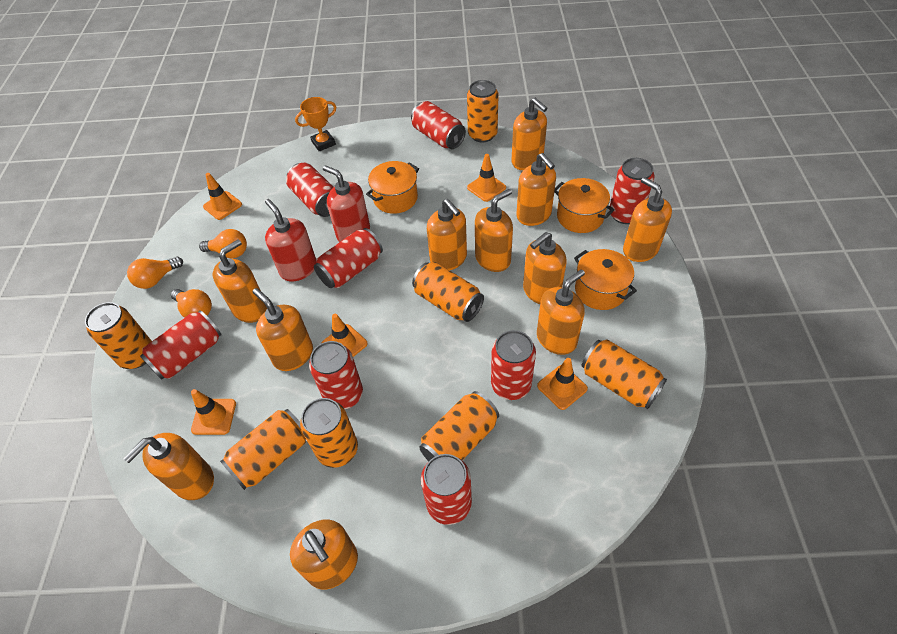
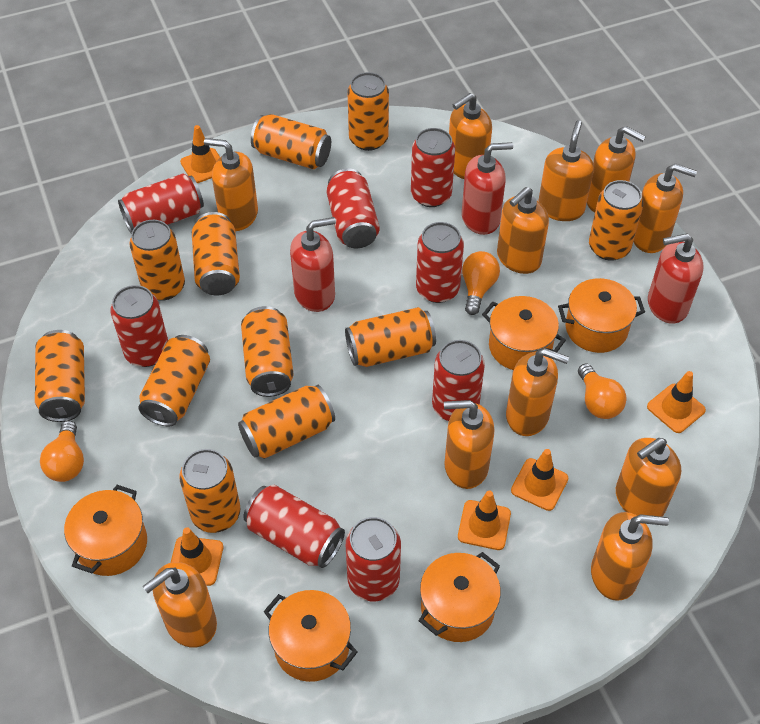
orange can: 7 -> 11
orange pot: 3 -> 5
orange trophy: 1 -> 0
red soap dispenser: 2 -> 3

